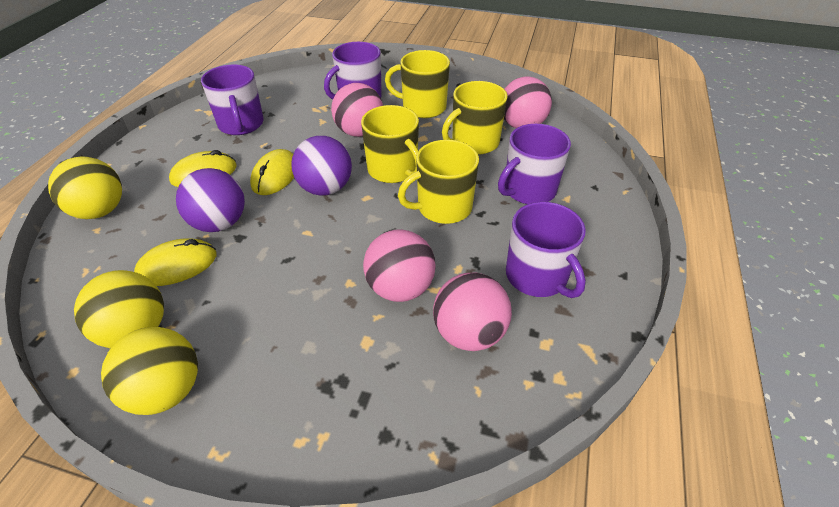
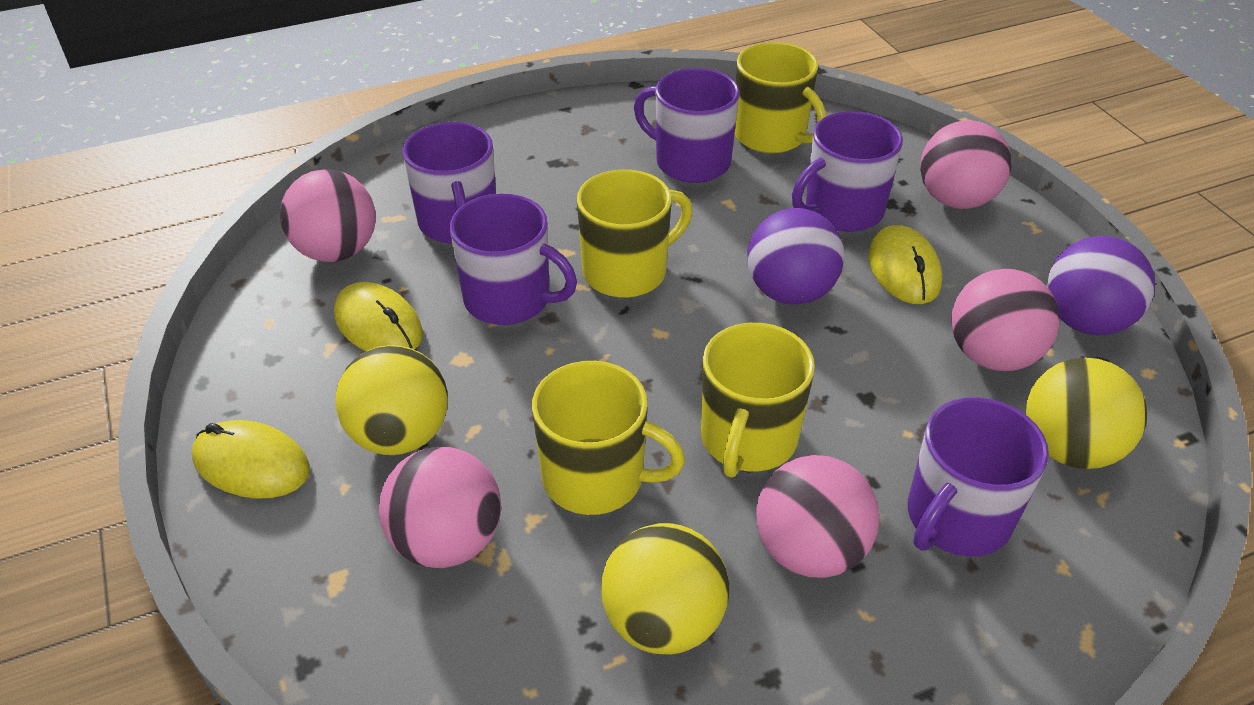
pink ball: 4 -> 5
purple mug: 4 -> 5

